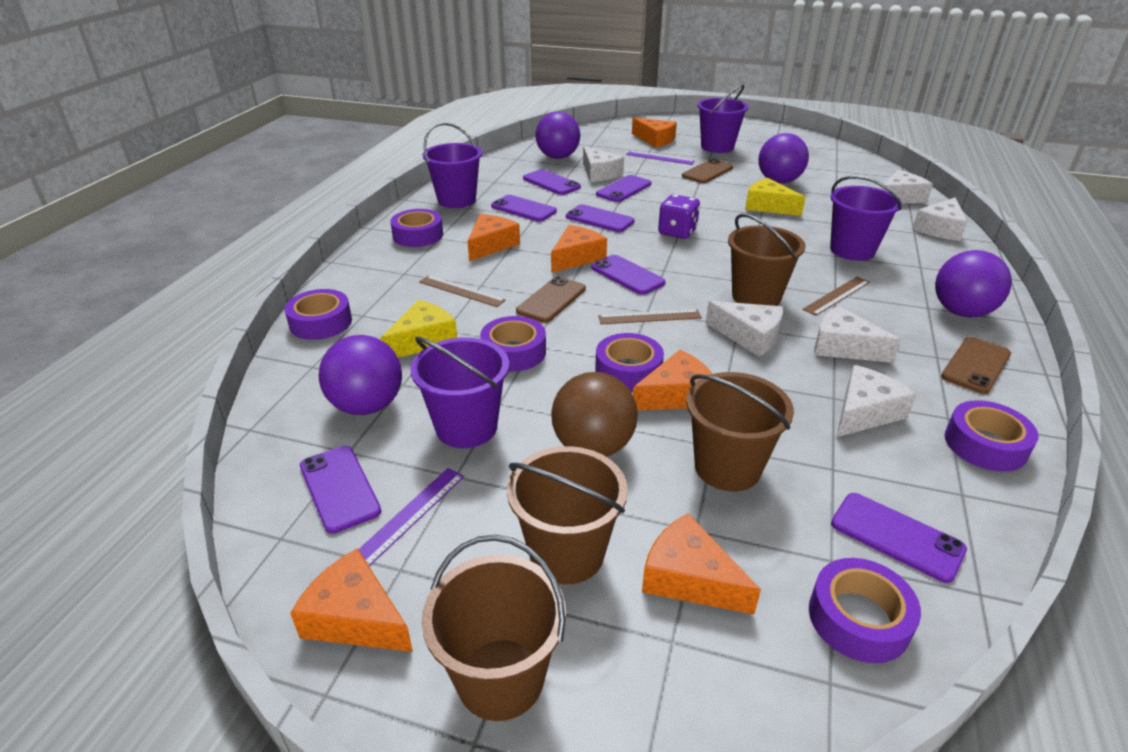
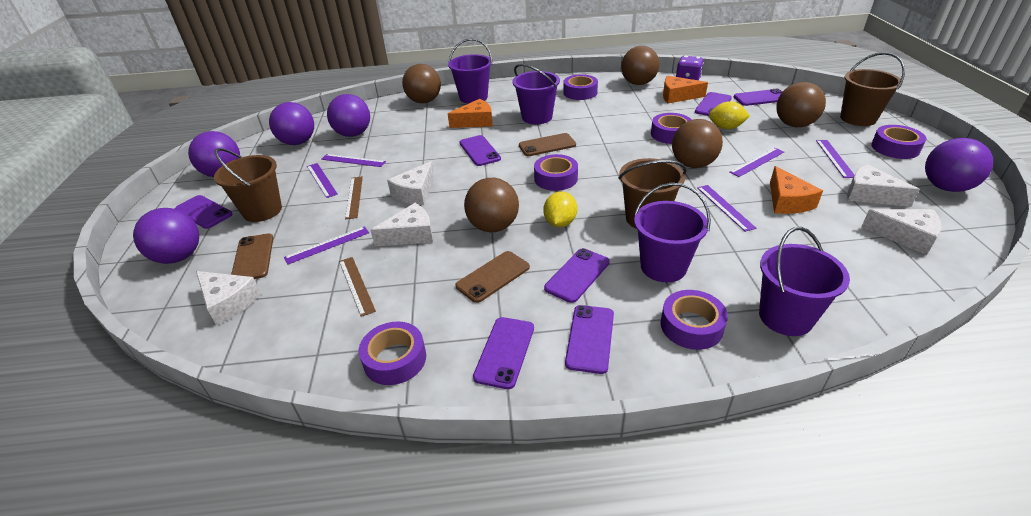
brown ball: 1 -> 5
brown bucket: 4 -> 3
brown ruler: 3 -> 2
orange cheese: 6 -> 3
purple ball: 4 -> 5
purple ruler: 2 -> 6
white cheese: 6 -> 5
yellow cheese: 2 -> 0
yellow lemon: 0 -> 2

